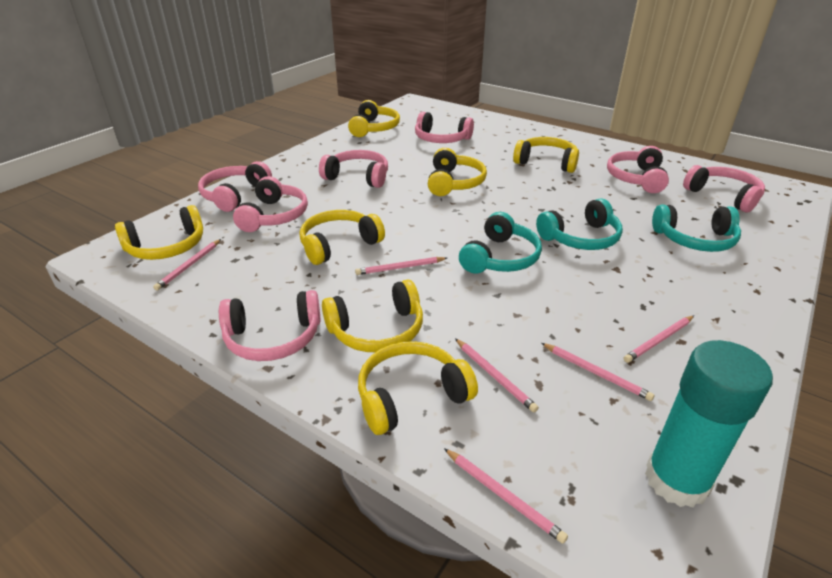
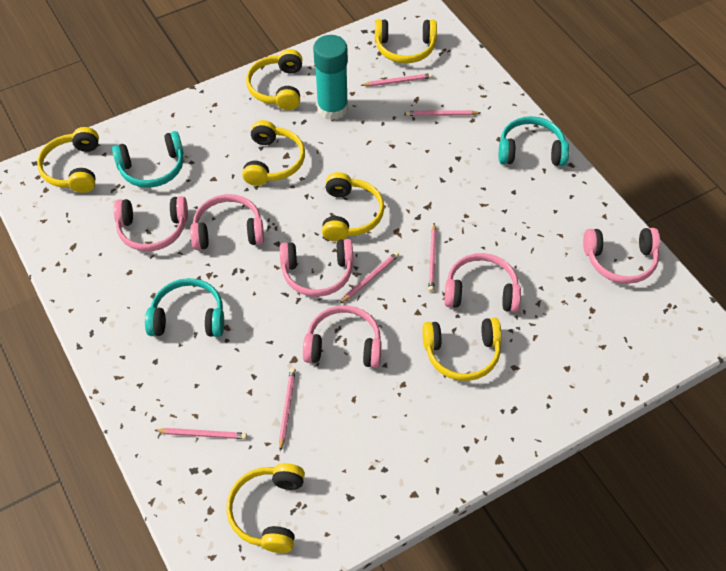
pink headphones: 7 -> 6

